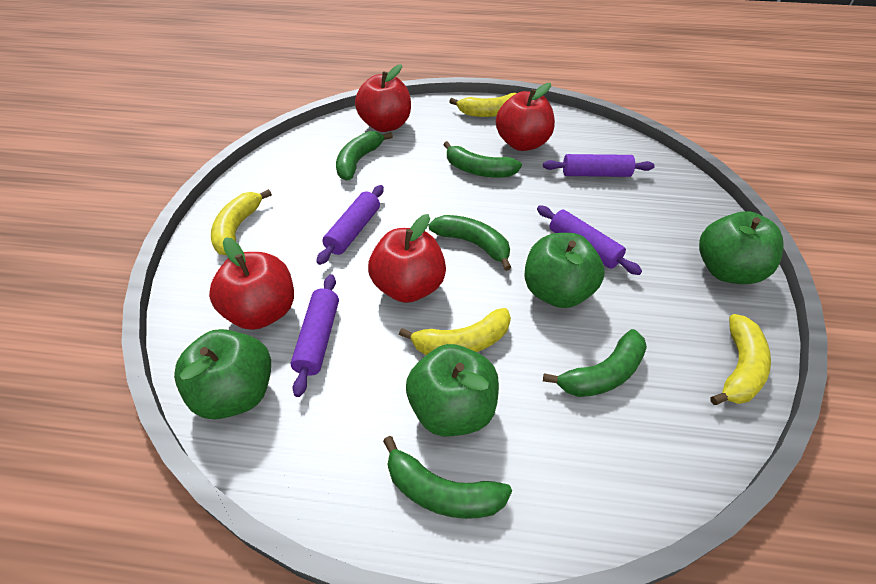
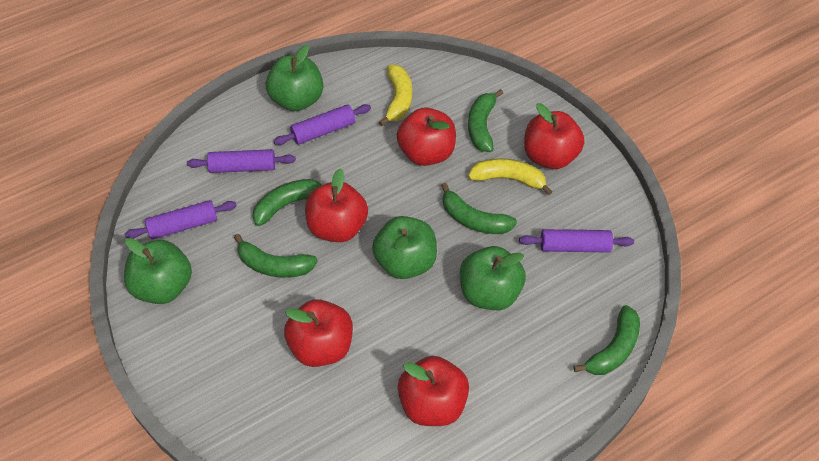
red apple: 4 -> 5
yellow banana: 4 -> 2

